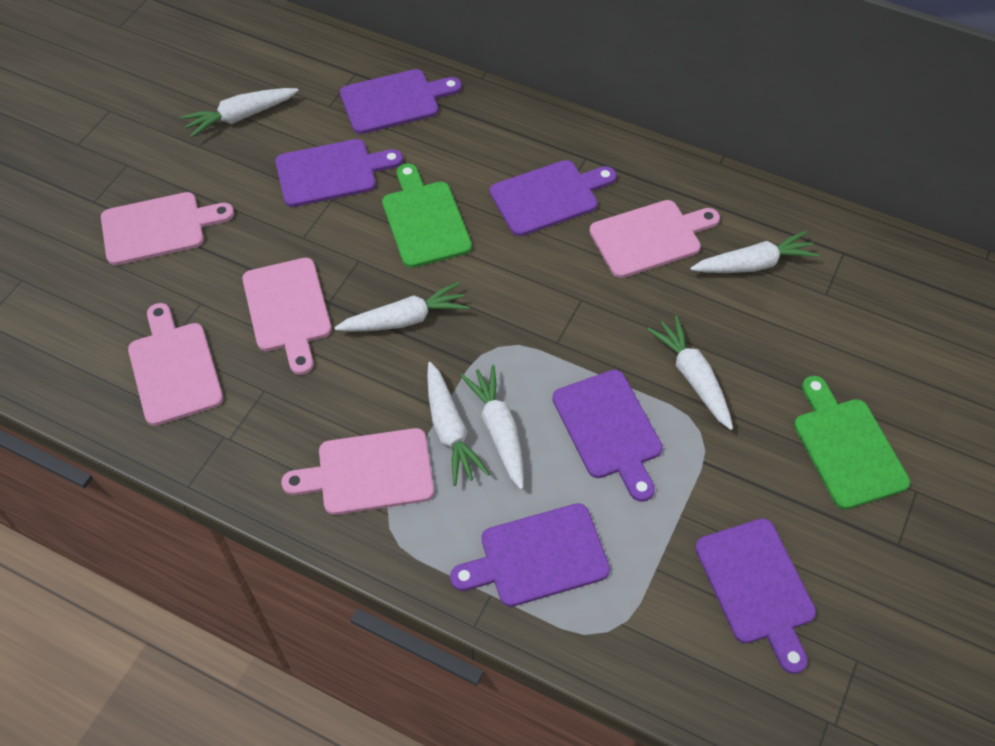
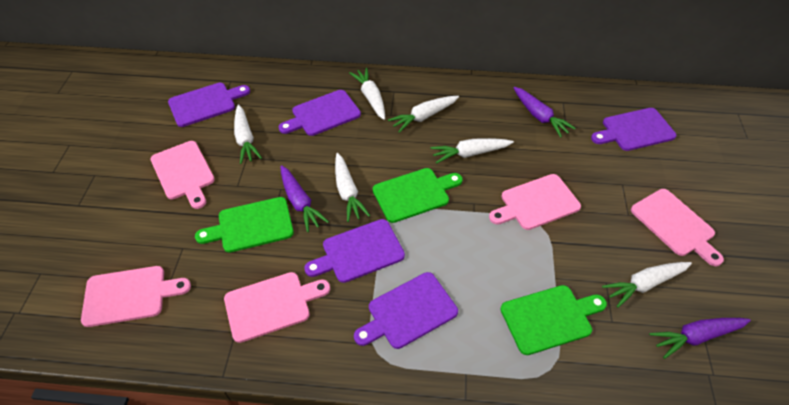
green cutting board: 2 -> 3
purple carrot: 0 -> 3
purple cutting board: 6 -> 5

